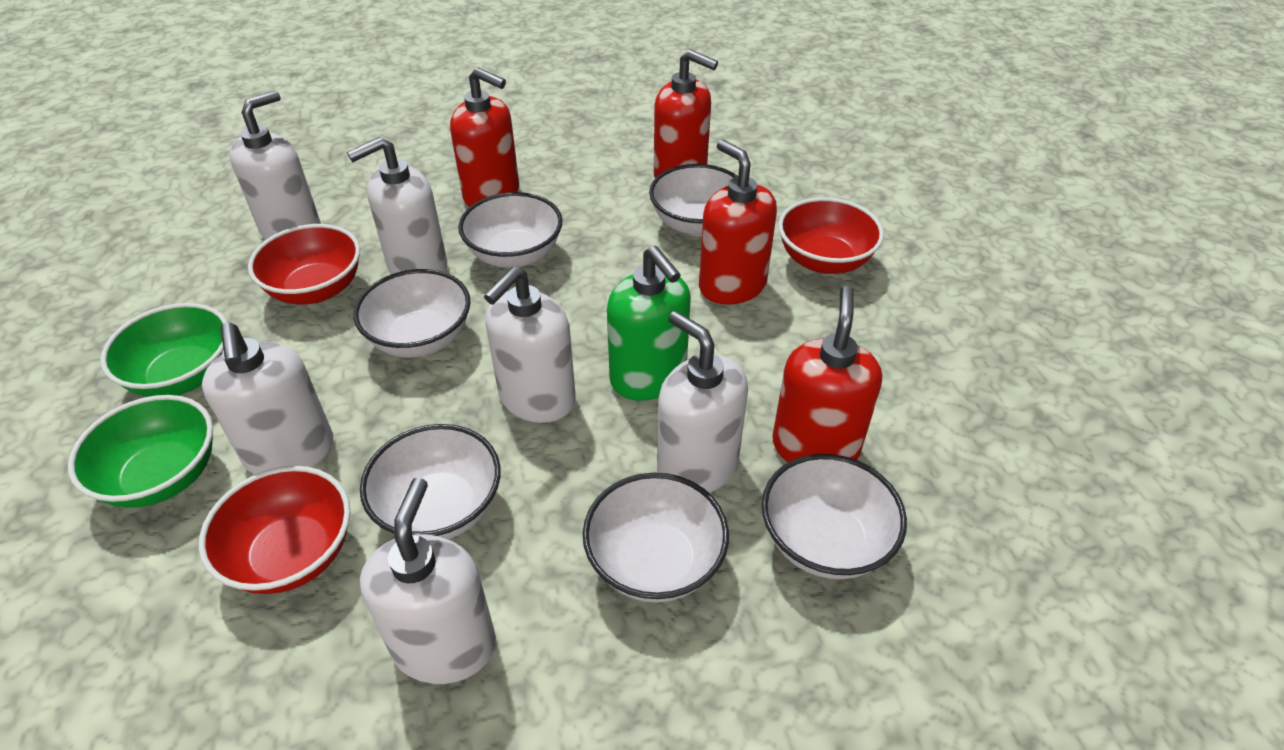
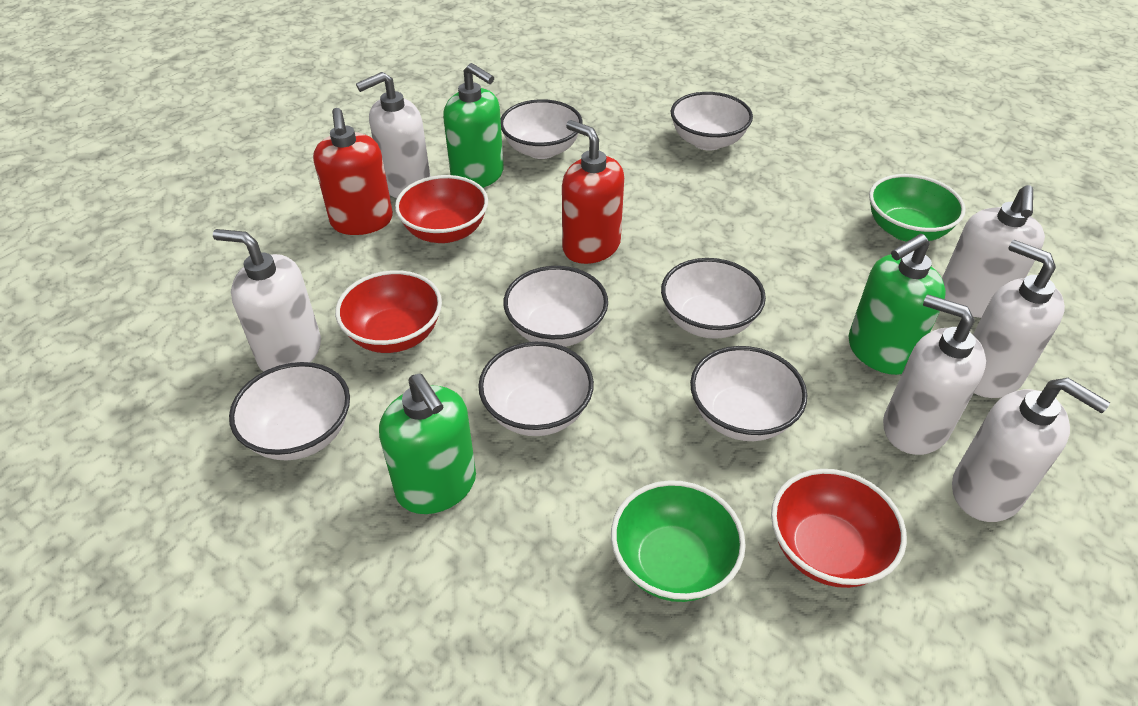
green soap dispenser: 1 -> 3
red soap dispenser: 4 -> 2
white bowl: 6 -> 7

